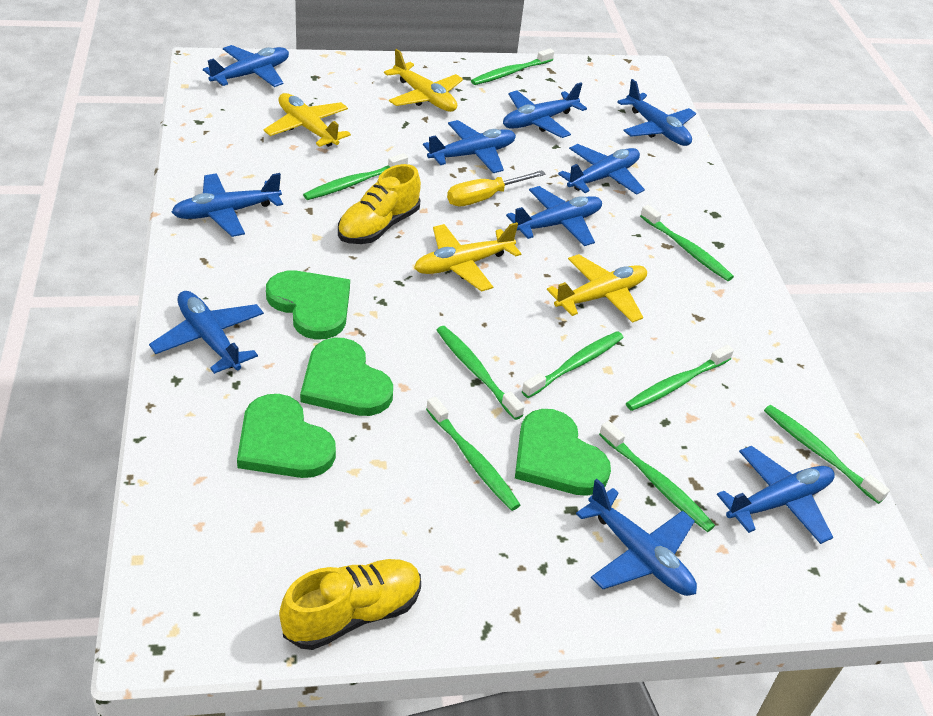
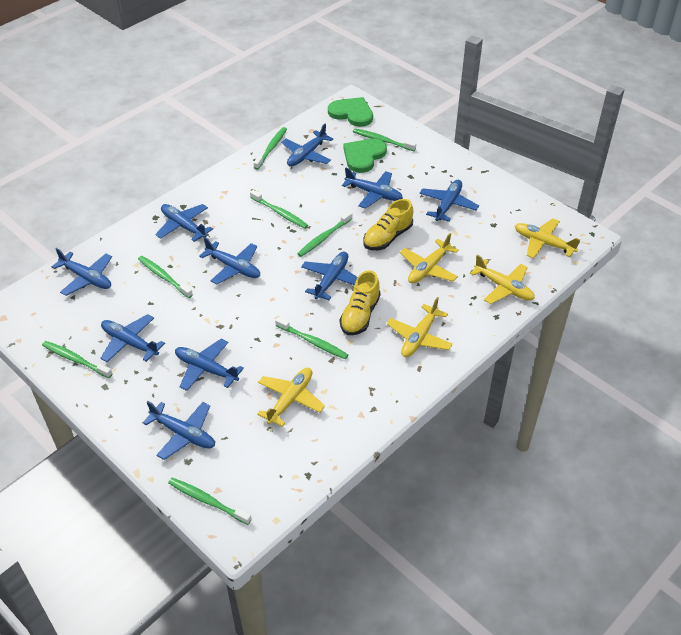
green heart: 4 -> 2
green toothbrush: 9 -> 8
yellow plane: 4 -> 5
yellow screwdriver: 1 -> 0

